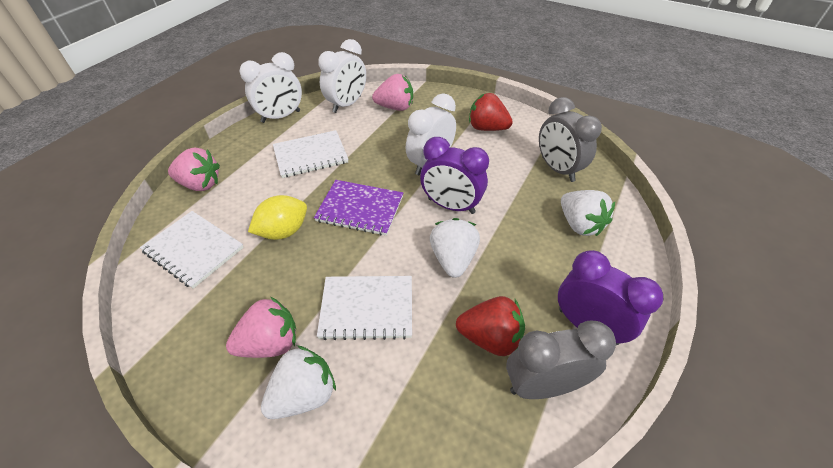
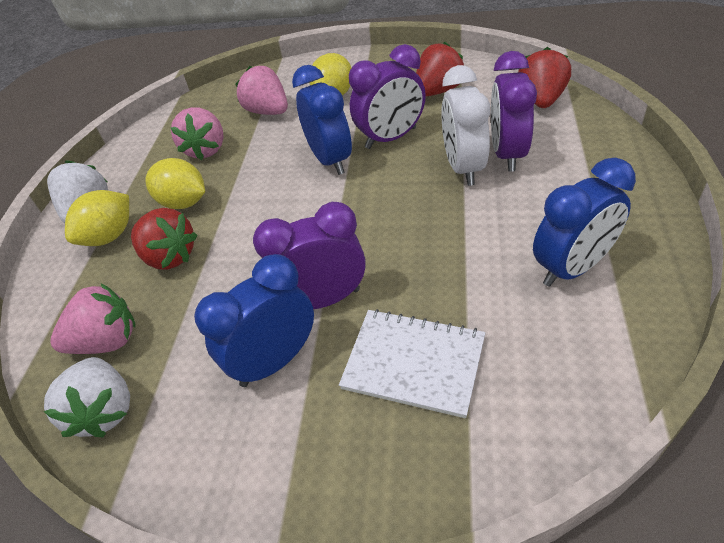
blue clock: 0 -> 3
grey clock: 2 -> 0
purple clock: 2 -> 3
purple notebook: 1 -> 0
red strawberry: 2 -> 3
white clock: 3 -> 1
white notebook: 3 -> 1
white strawberry: 3 -> 2
yellow lemon: 1 -> 3

